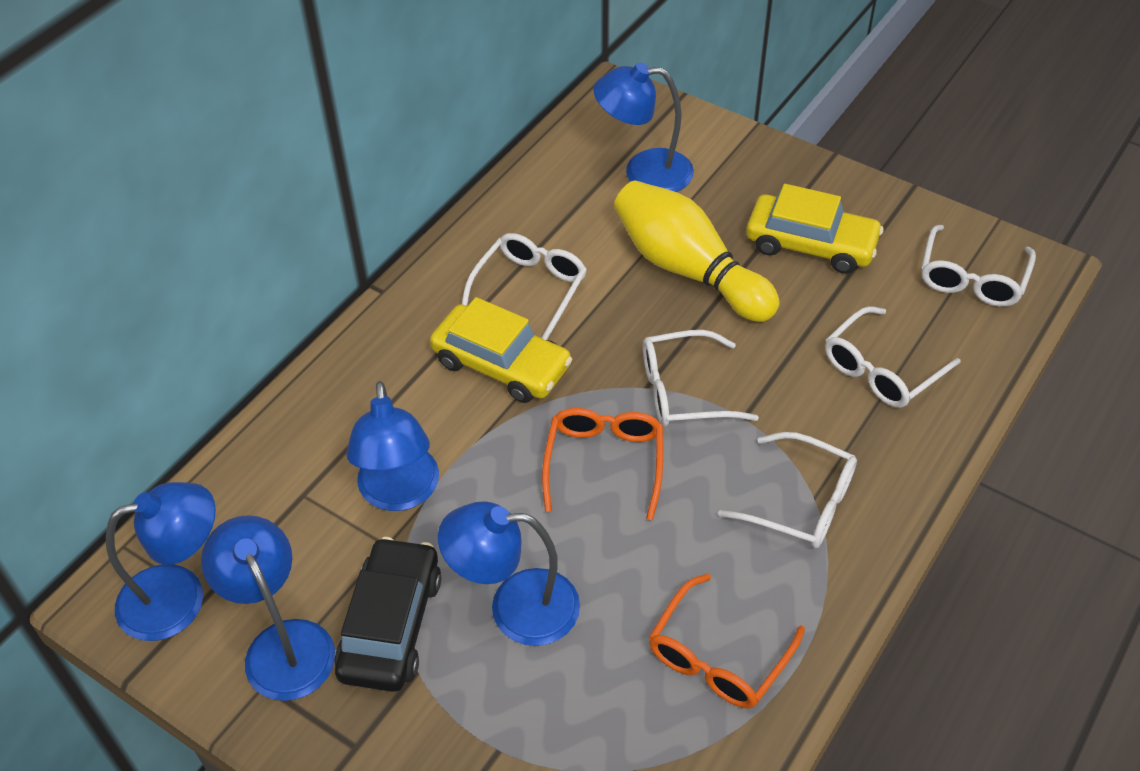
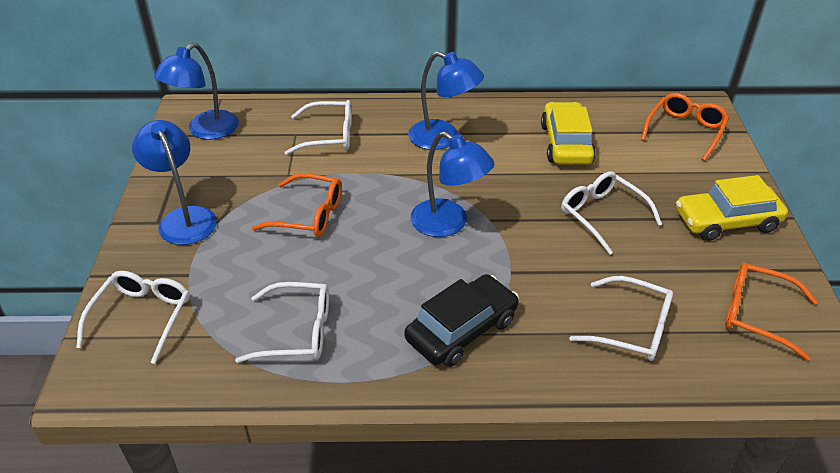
blue lamp: 5 -> 4
orange glasses: 2 -> 3
yellow bowling pin: 1 -> 0

